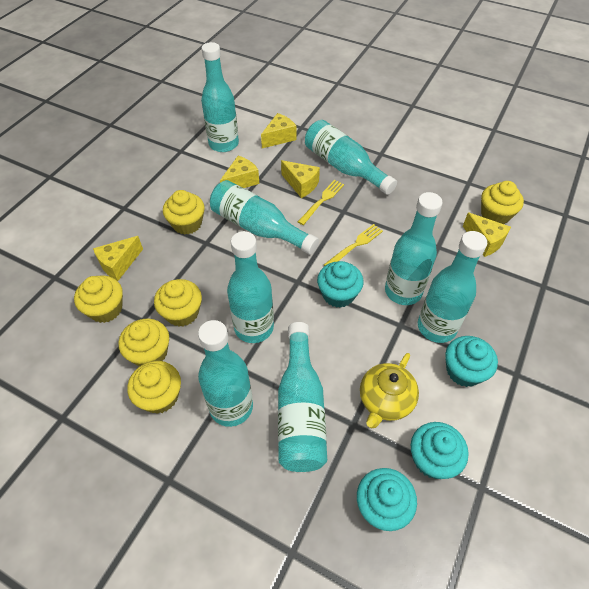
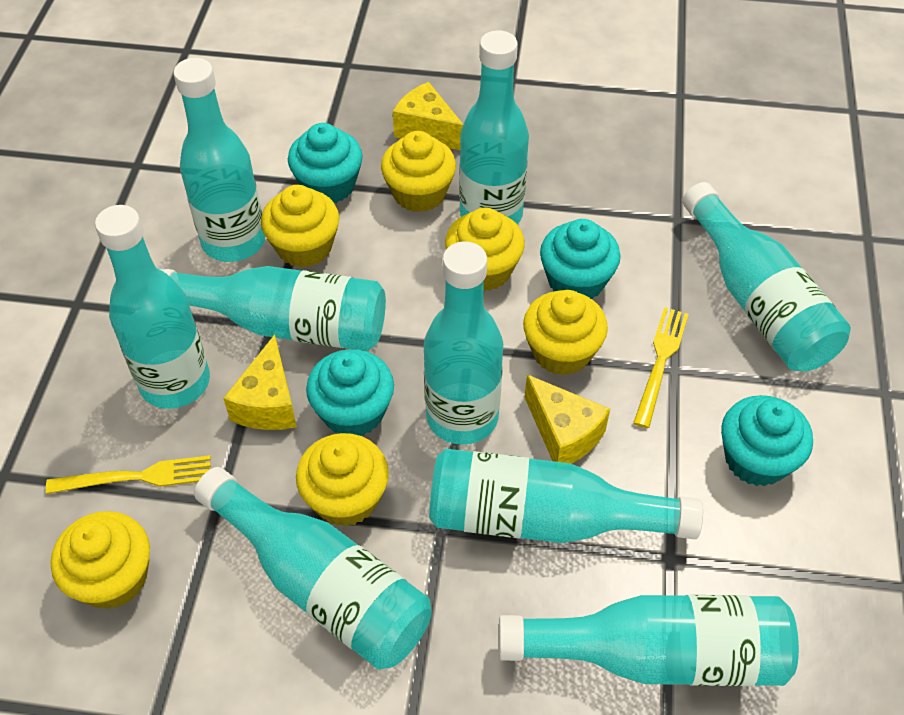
turquoise bottle: 8 -> 9
yellow cheese: 5 -> 3
yellow teapot: 1 -> 0

